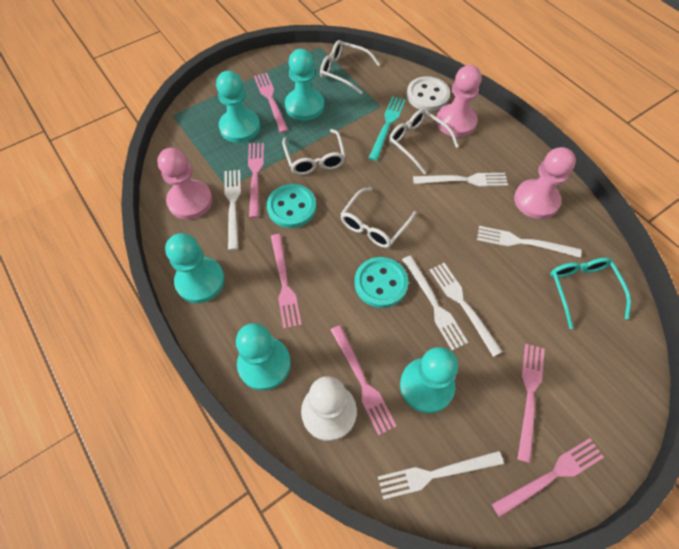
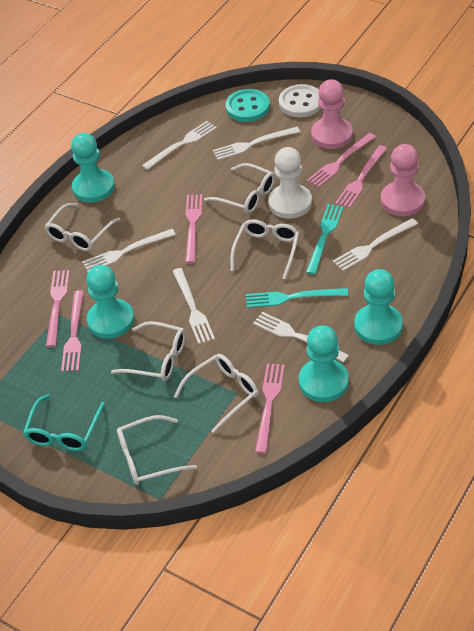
pink pawn: 3 -> 2
turquoise button: 2 -> 1
turquoise fork: 1 -> 2
turquoise pawn: 5 -> 4
white glasses: 4 -> 6

